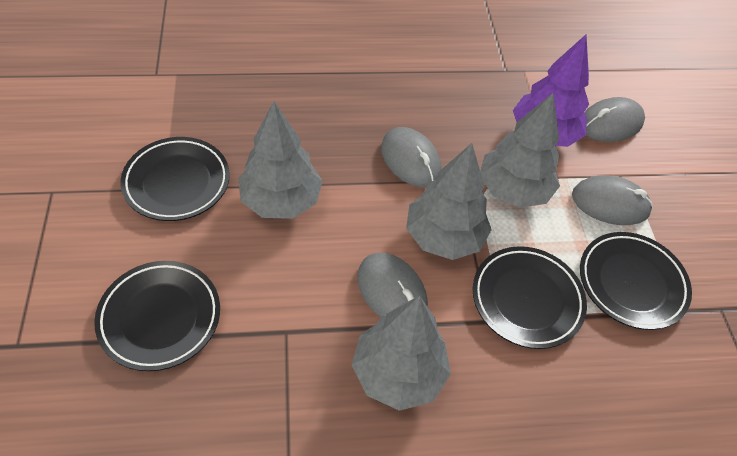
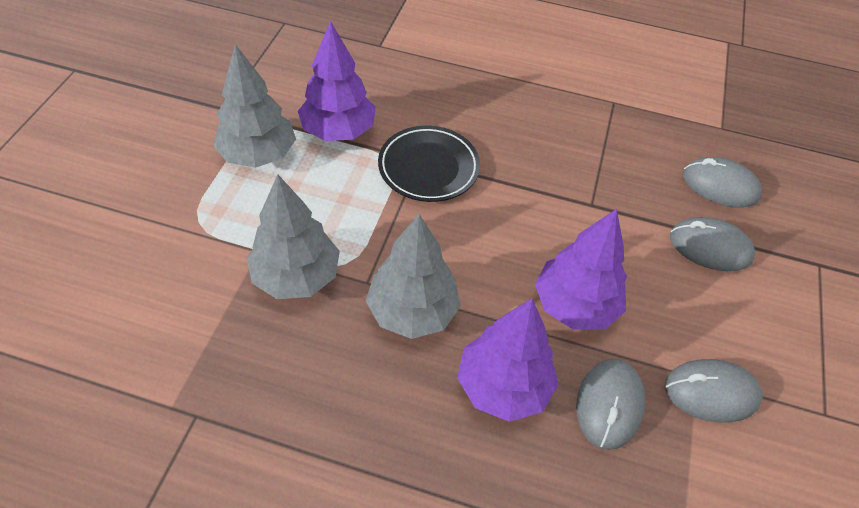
black plate: 4 -> 1
grey tree: 4 -> 3
purple tree: 1 -> 3

